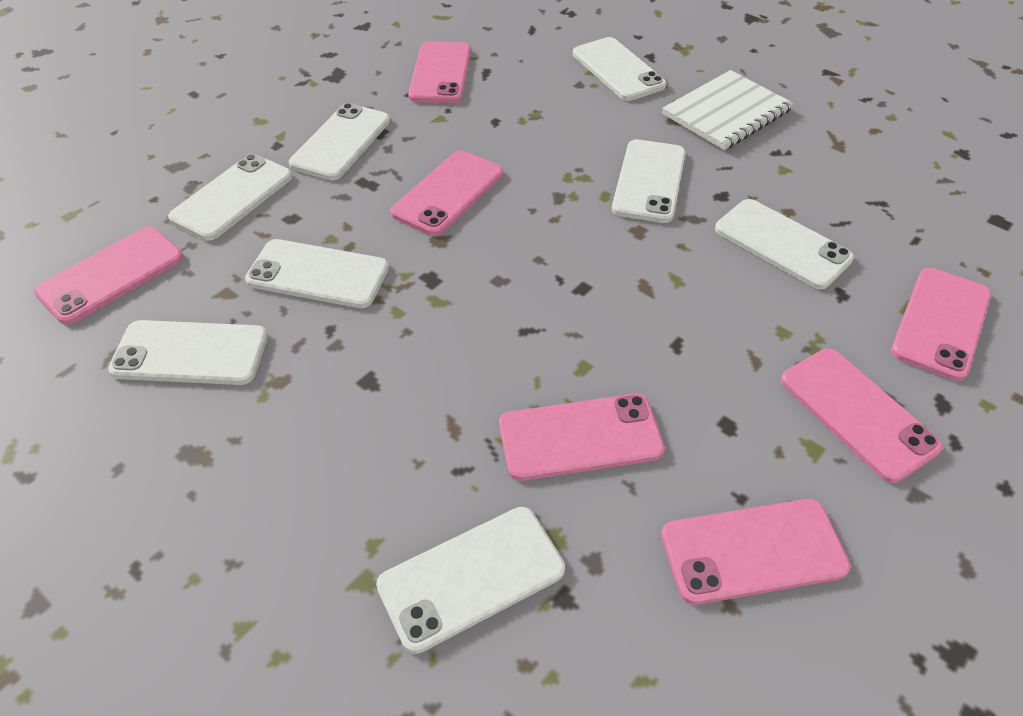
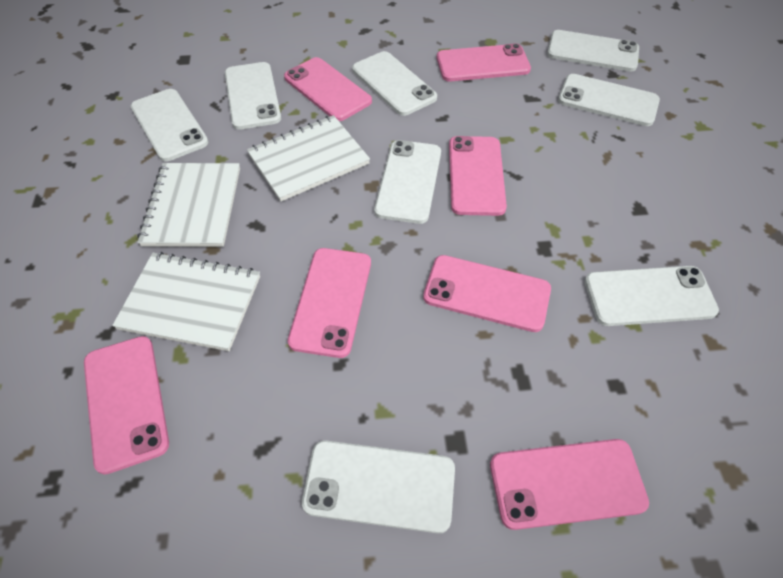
white notebook: 1 -> 3

